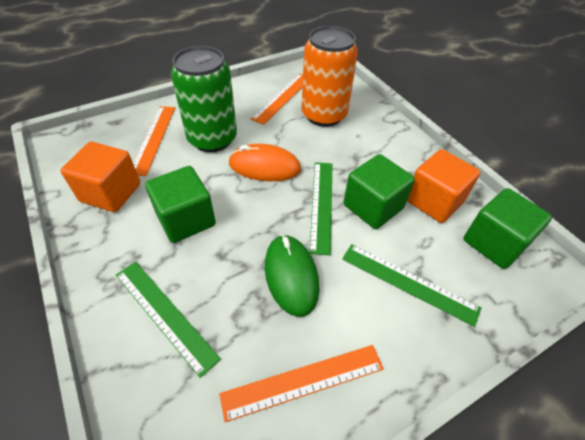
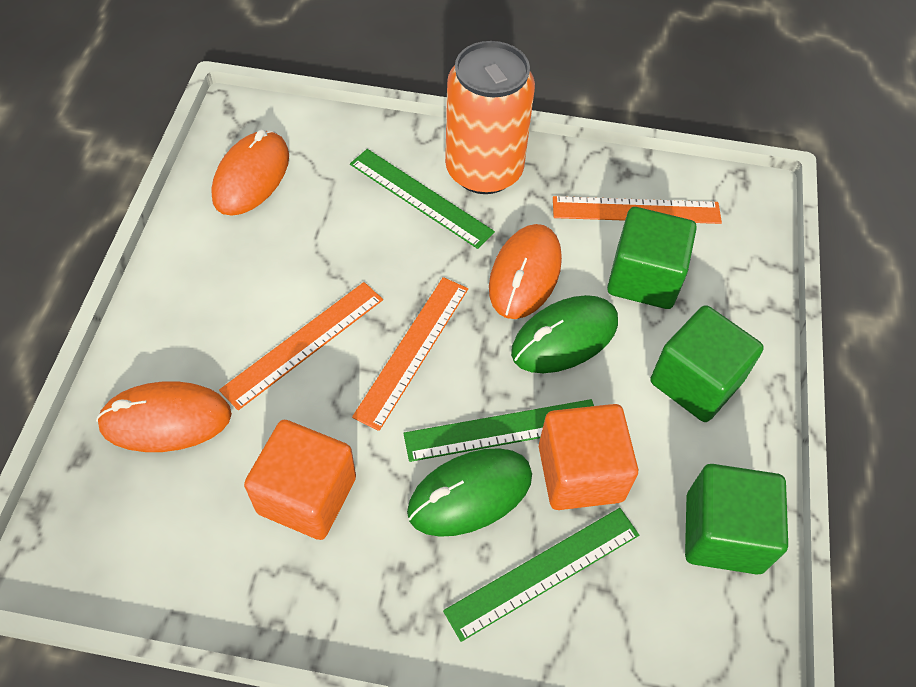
green can: 1 -> 0
green mouse: 1 -> 2
orange mouse: 1 -> 3

